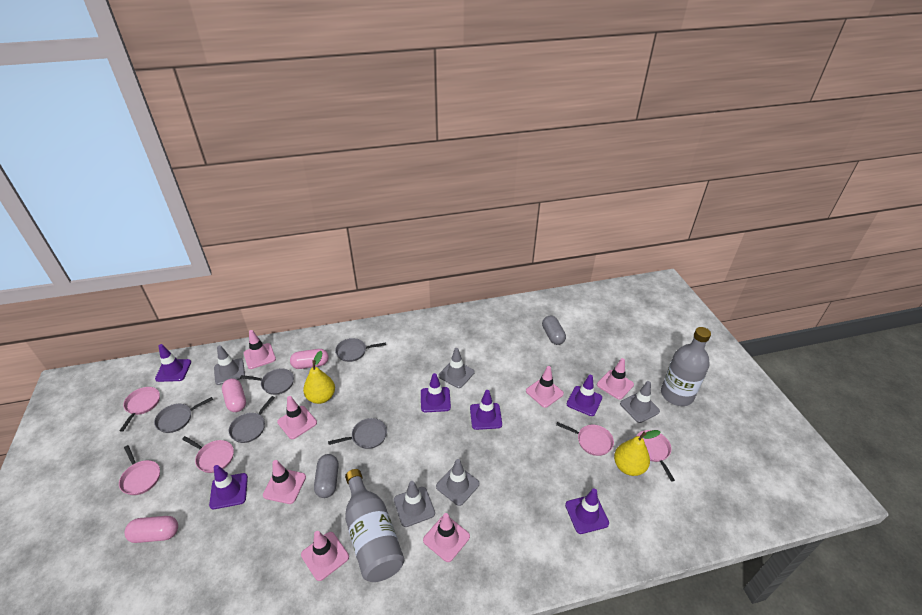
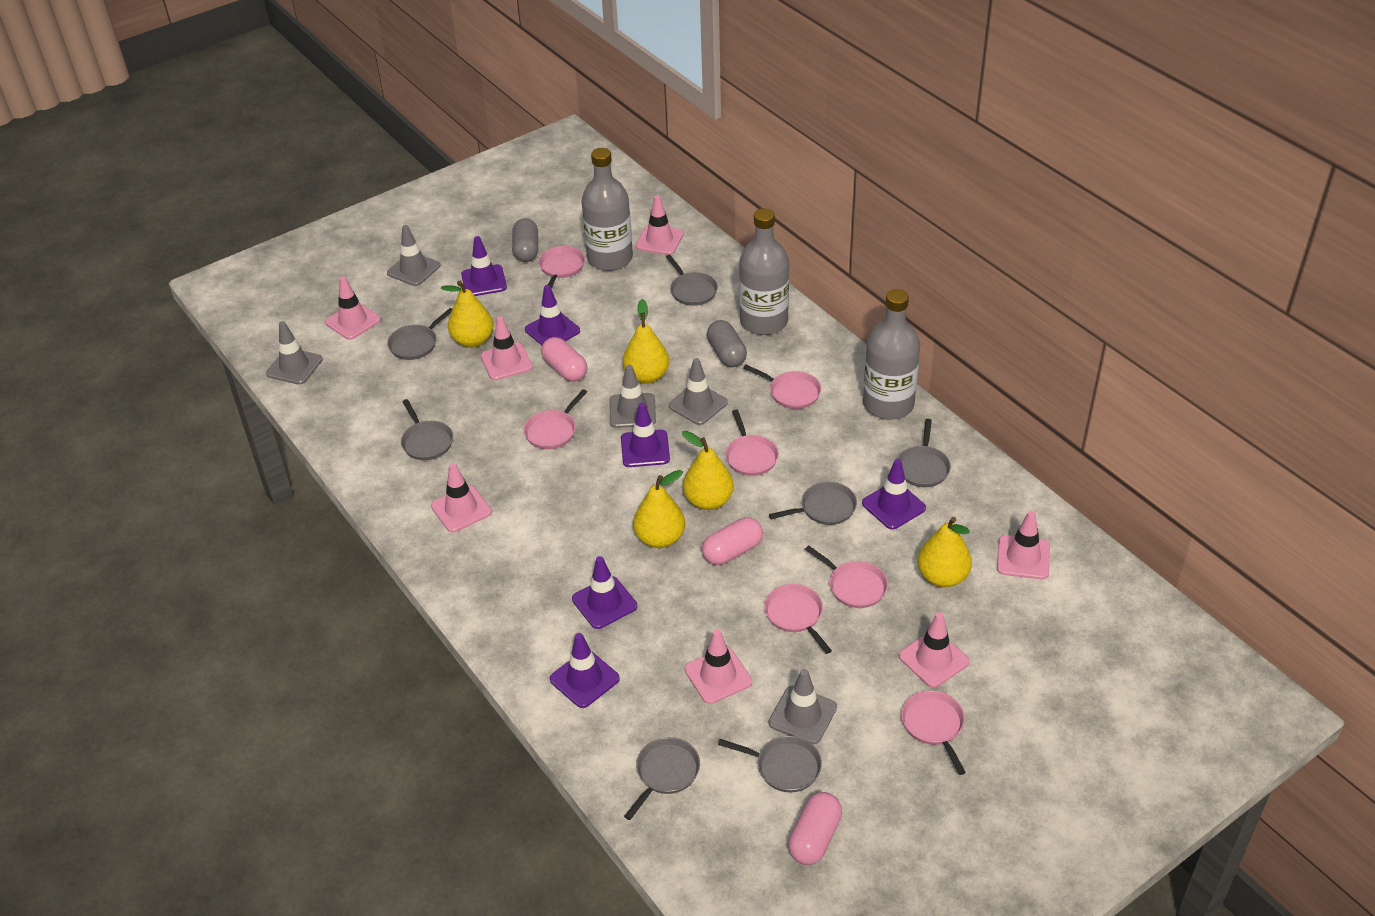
grey bottle: 2 -> 3
grey pan: 5 -> 7
pink pan: 5 -> 7
yellow pear: 2 -> 5

